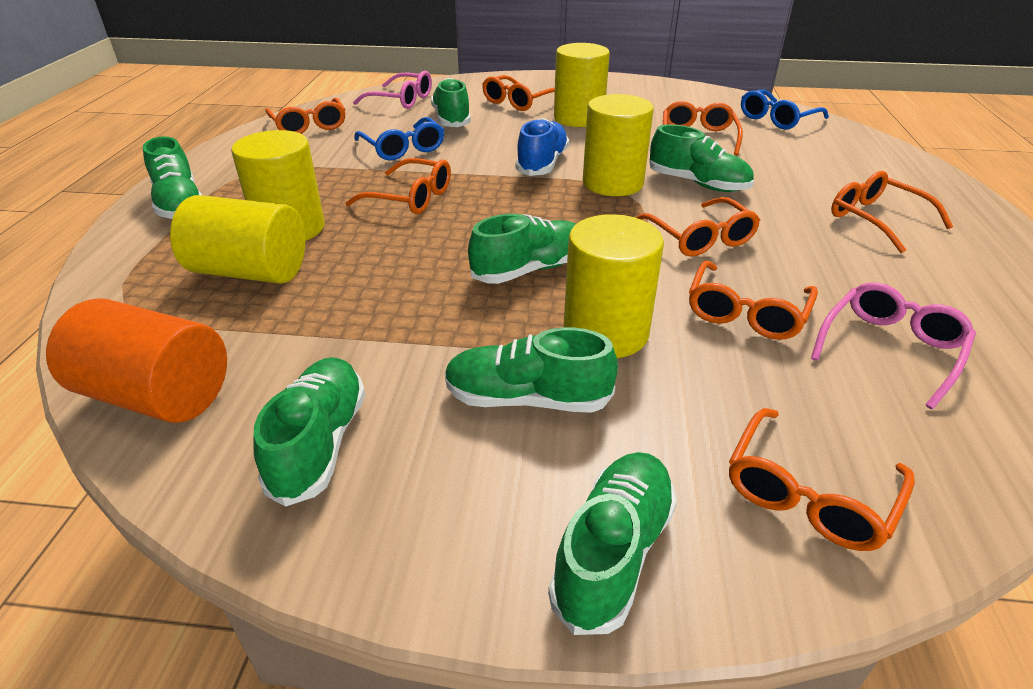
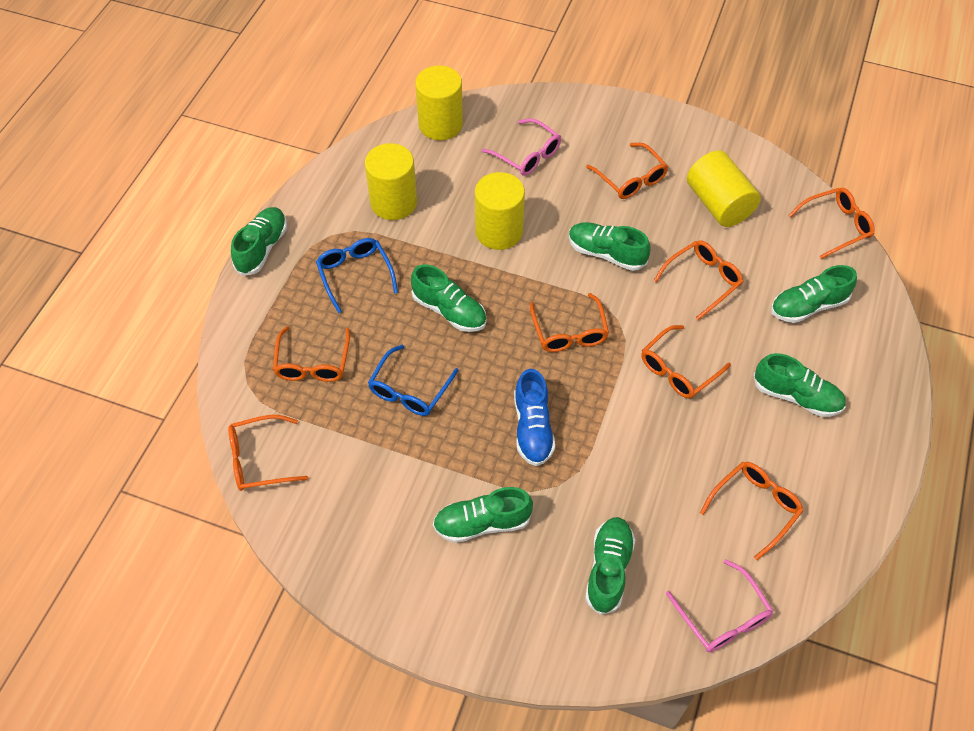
orange cylinder: 1 -> 0
yellow cylinder: 5 -> 4

